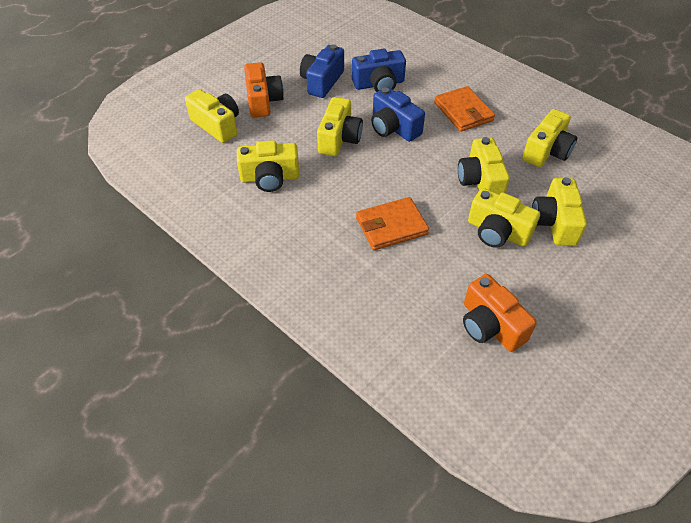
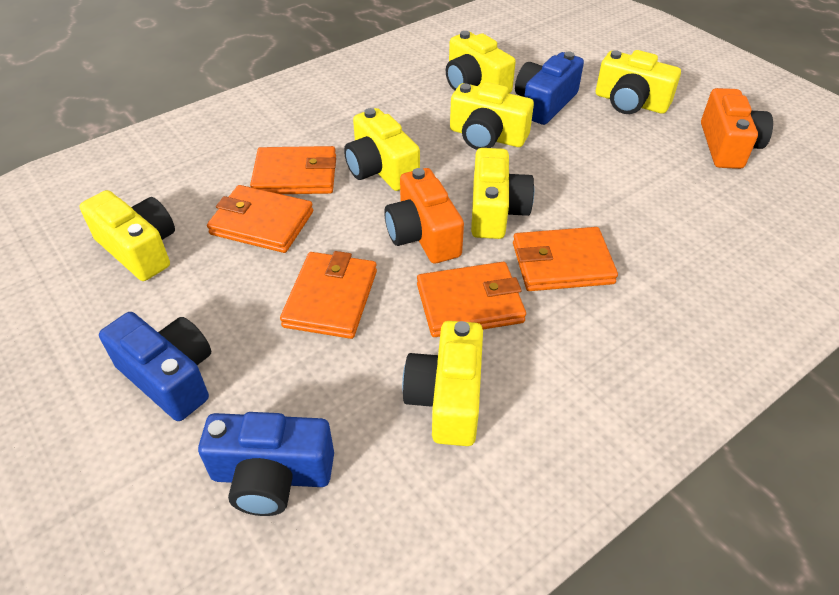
orange wallet: 2 -> 5

